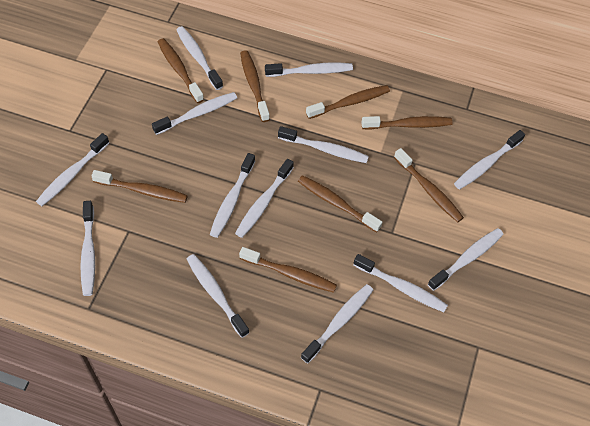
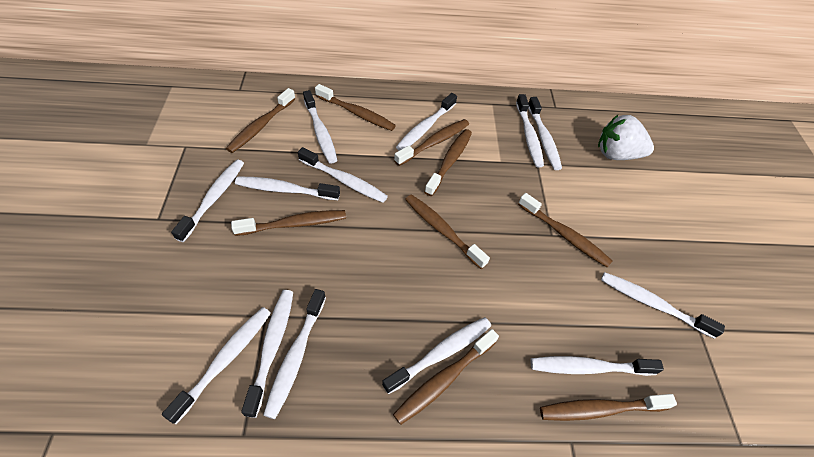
brown toothbrush: 8 -> 9
white strawberry: 0 -> 1

